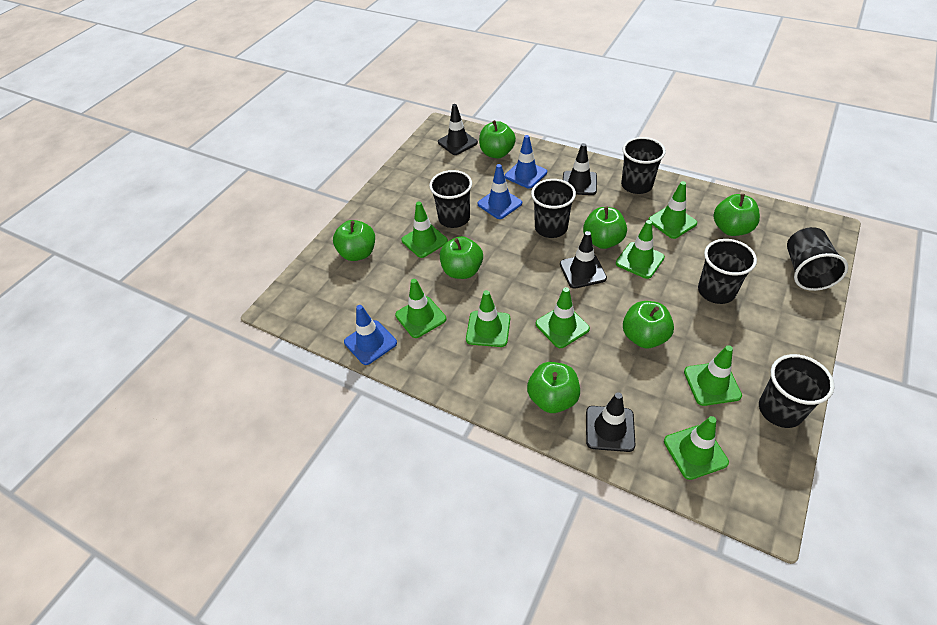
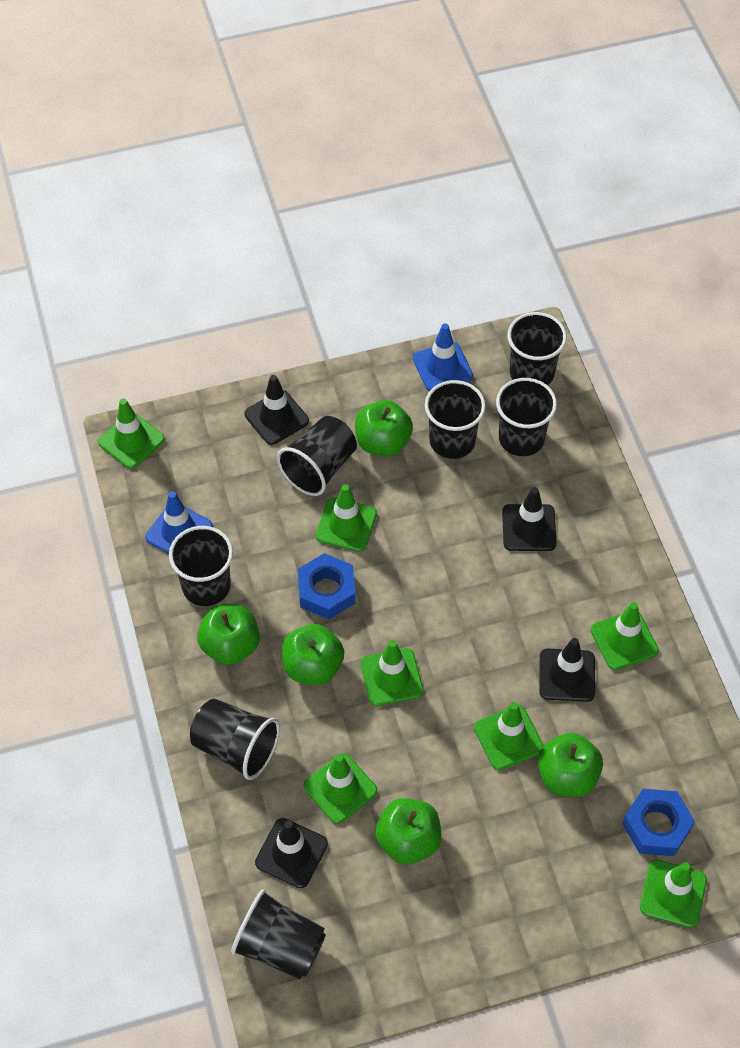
black cup: 6 -> 7
blue nut: 0 -> 2
blue traffic cone: 3 -> 2
green apple: 7 -> 5
green traffic cone: 8 -> 7

